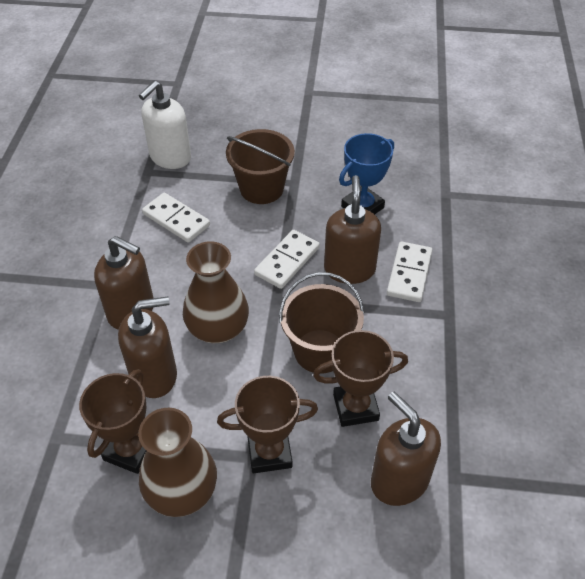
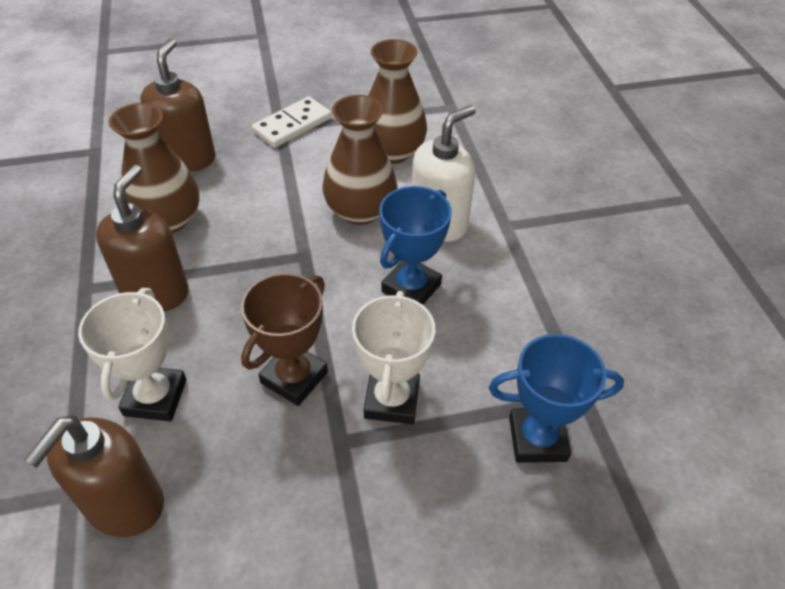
blue trophy: 1 -> 2
brown bucket: 2 -> 0
brown soap dispenser: 4 -> 3
brown trophy: 3 -> 1
brown vase: 2 -> 3
white domino: 3 -> 1
white trophy: 0 -> 2

